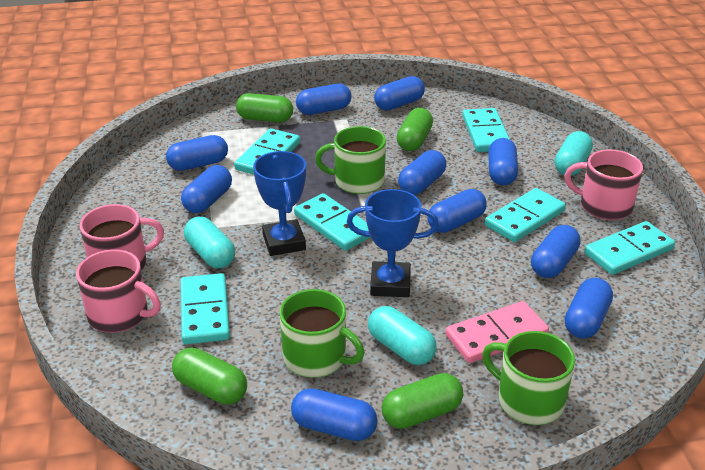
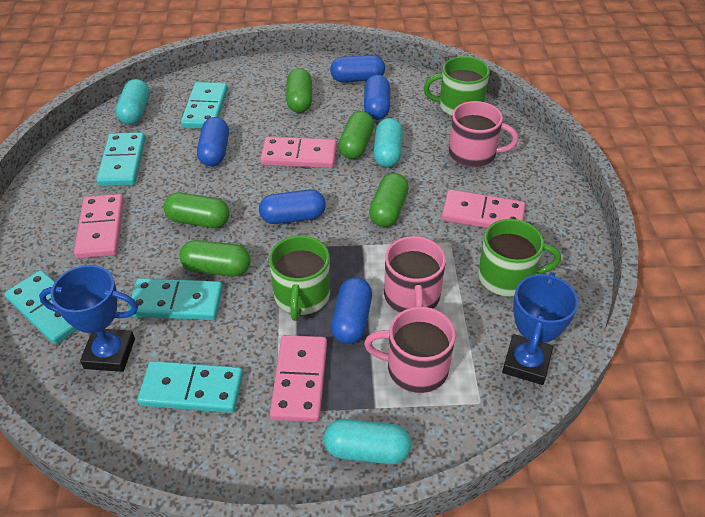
blue capsule: 10 -> 5
green capsule: 4 -> 5
pink domino: 1 -> 4
turquoise domino: 6 -> 5

